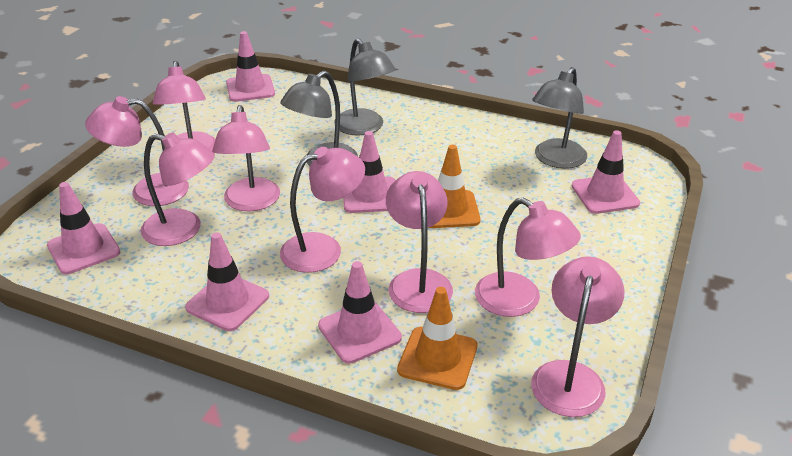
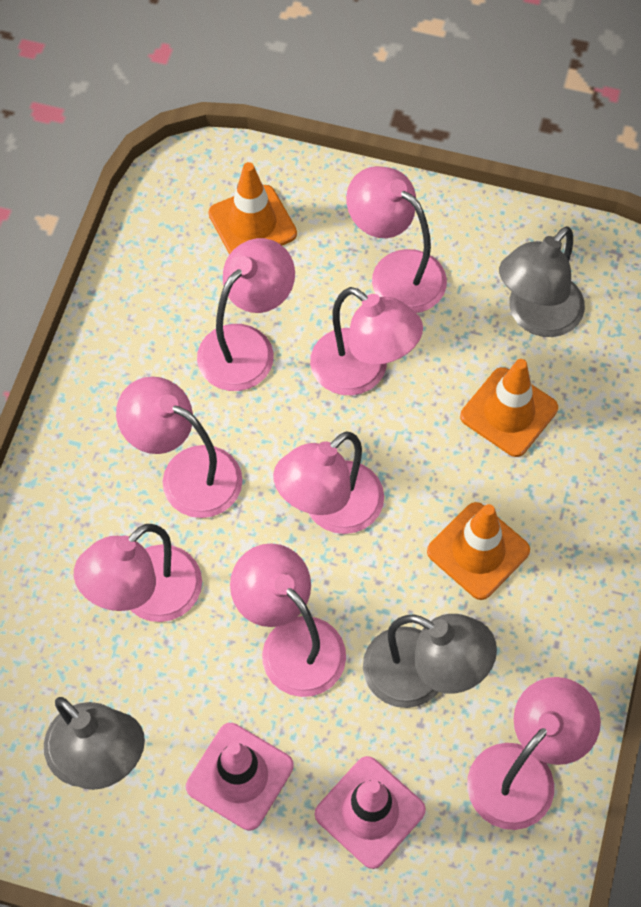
orange traffic cone: 2 -> 3
pink traffic cone: 6 -> 2

